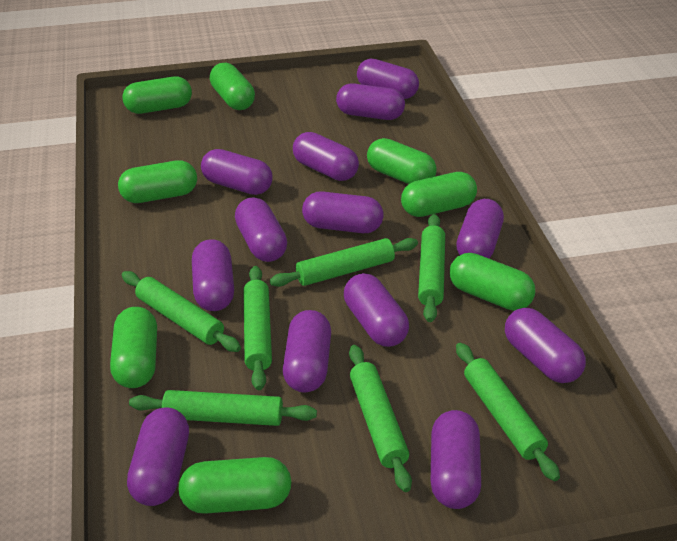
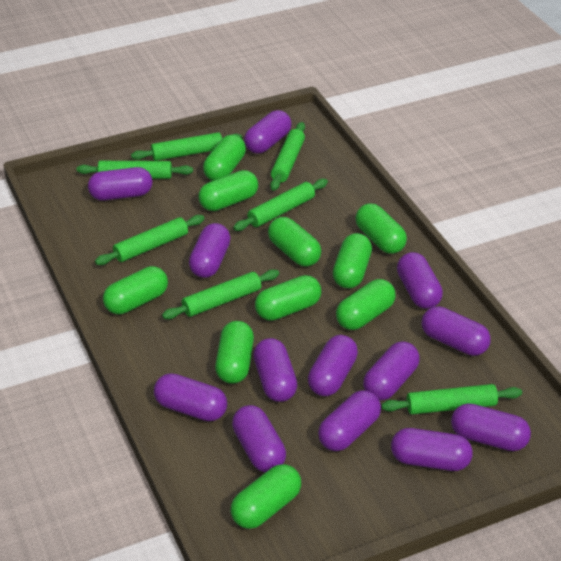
green capsule: 8 -> 10

